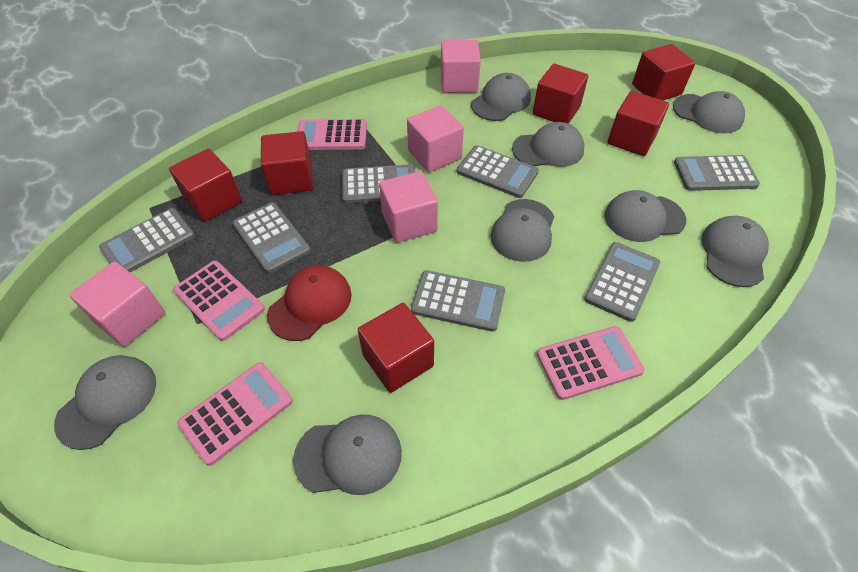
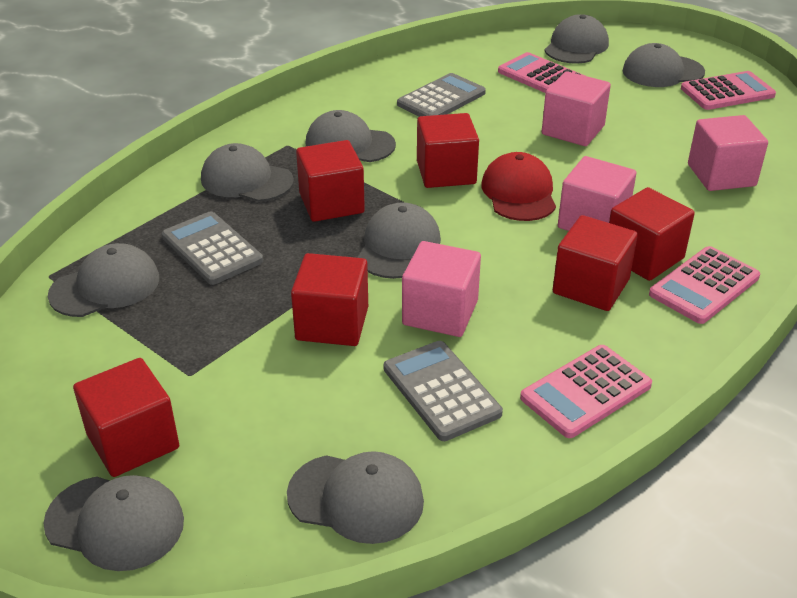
grey calculator: 7 -> 3

